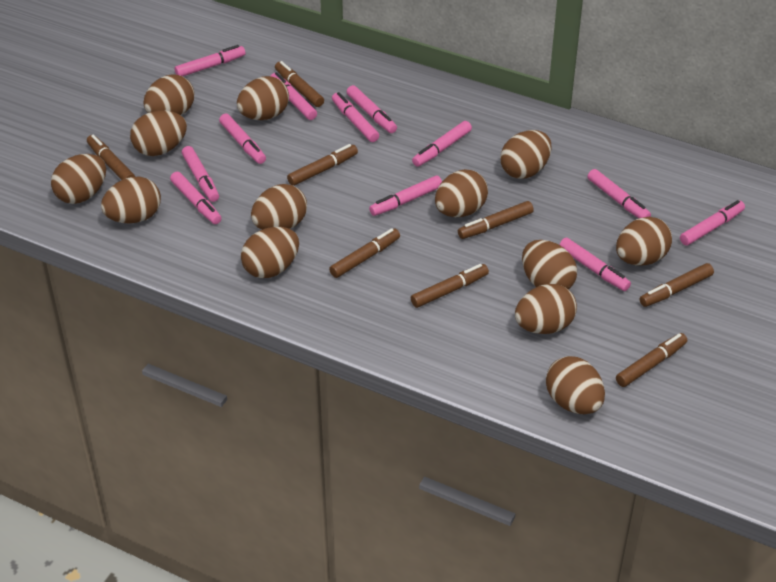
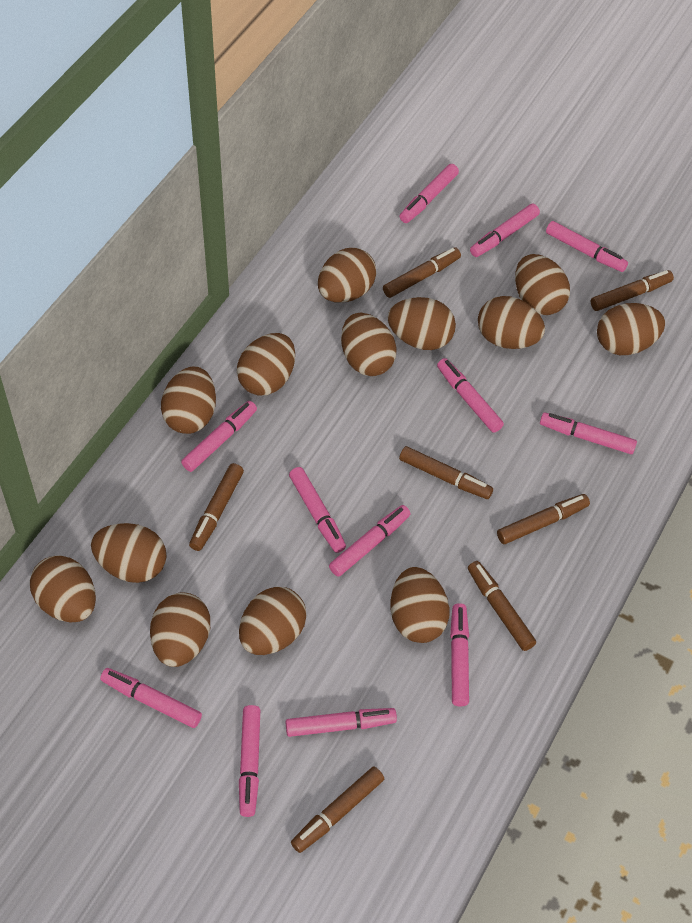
brown marker: 8 -> 7

